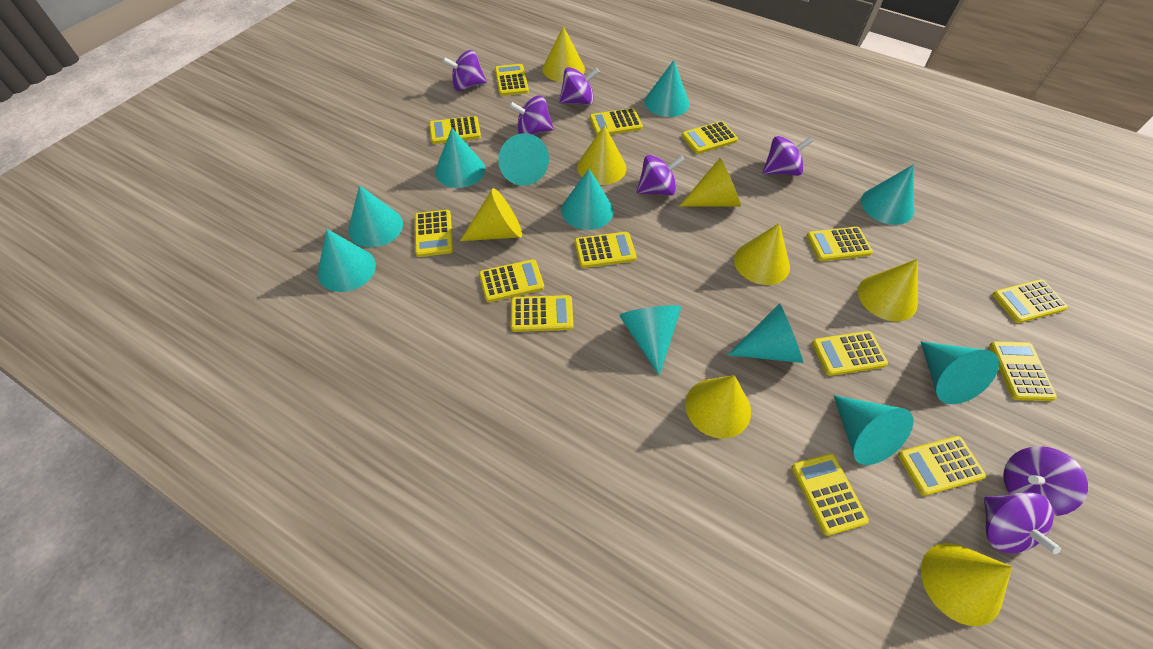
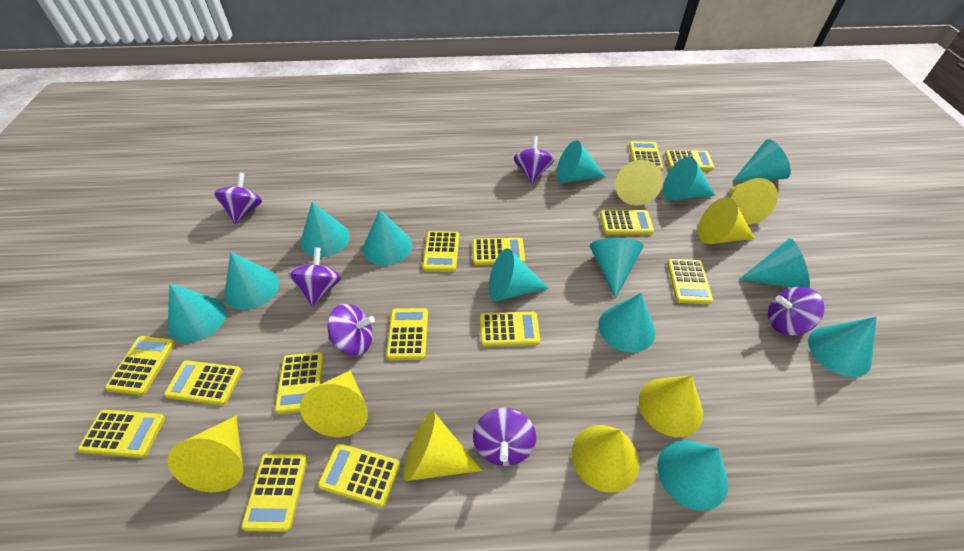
purple spinning top: 7 -> 6
turquoise cone: 11 -> 13

